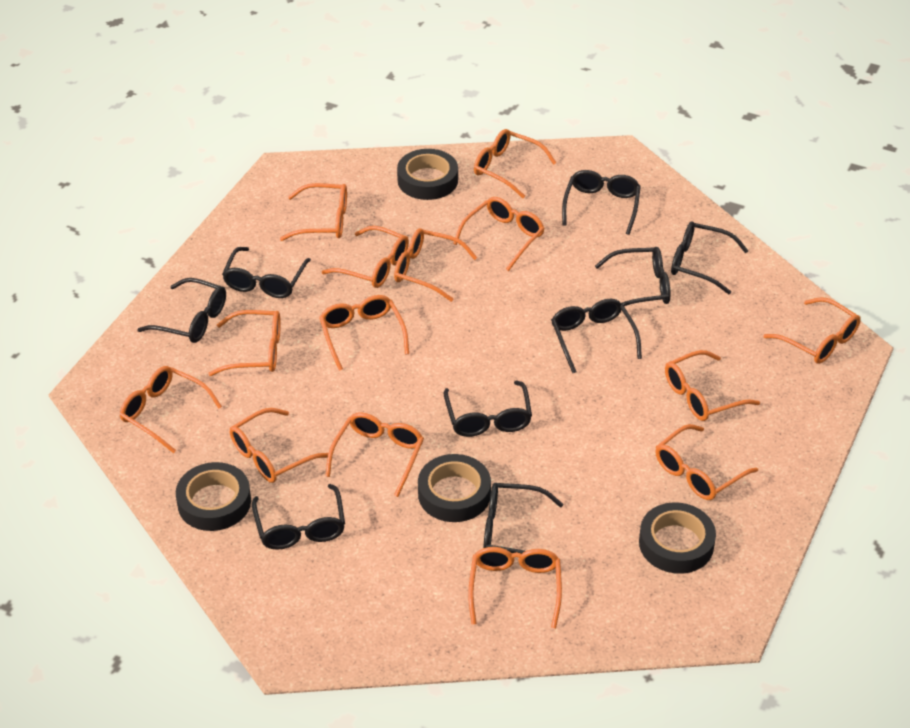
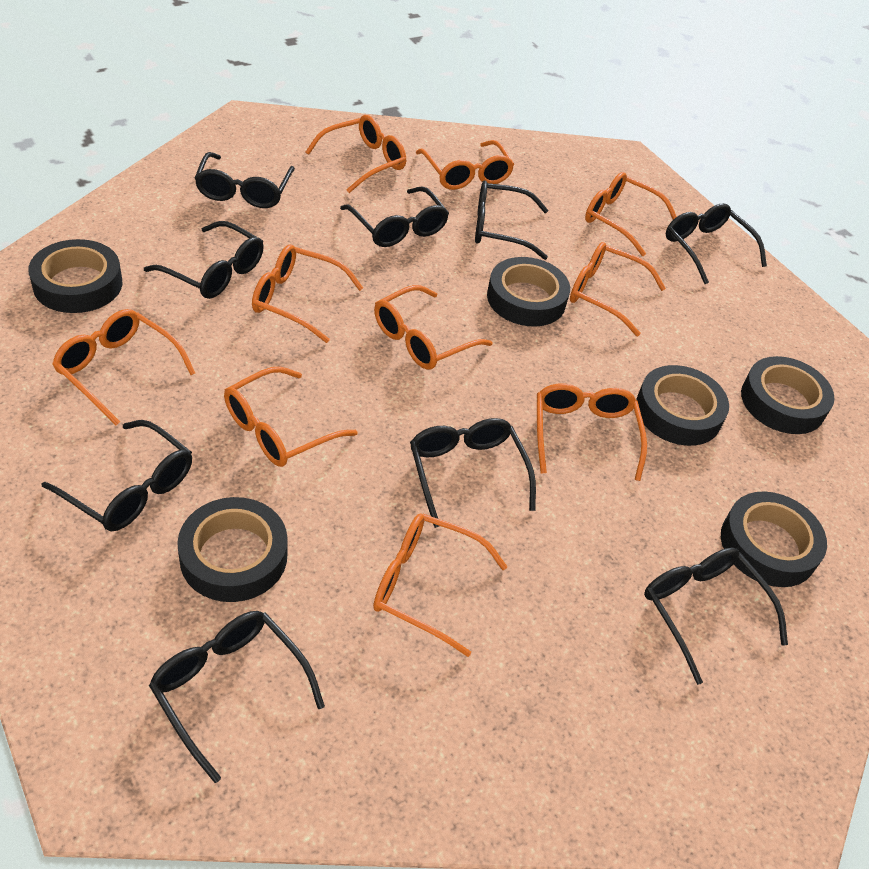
black tape: 4 -> 6
orange glasses: 14 -> 10

